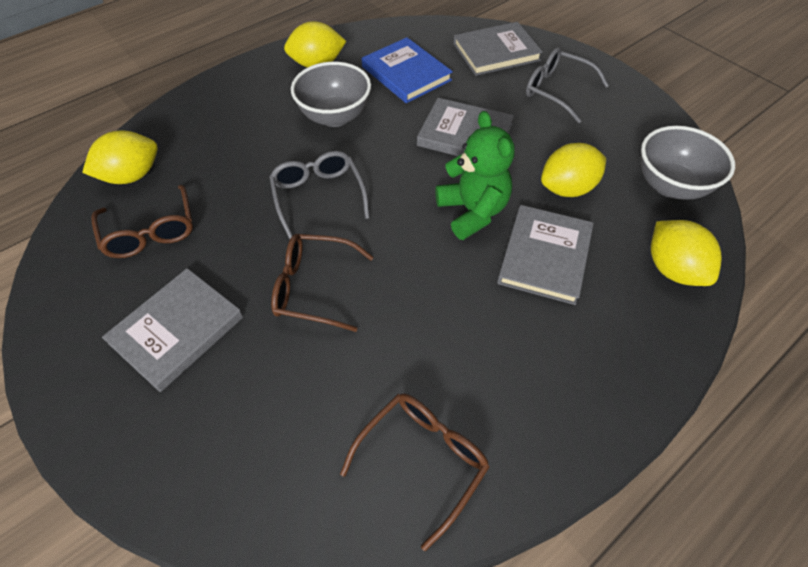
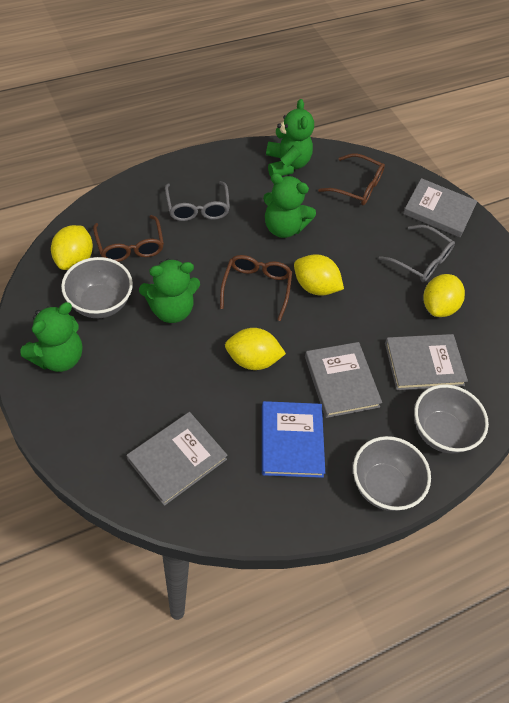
green teddy bear: 1 -> 4
grey bowl: 2 -> 3

